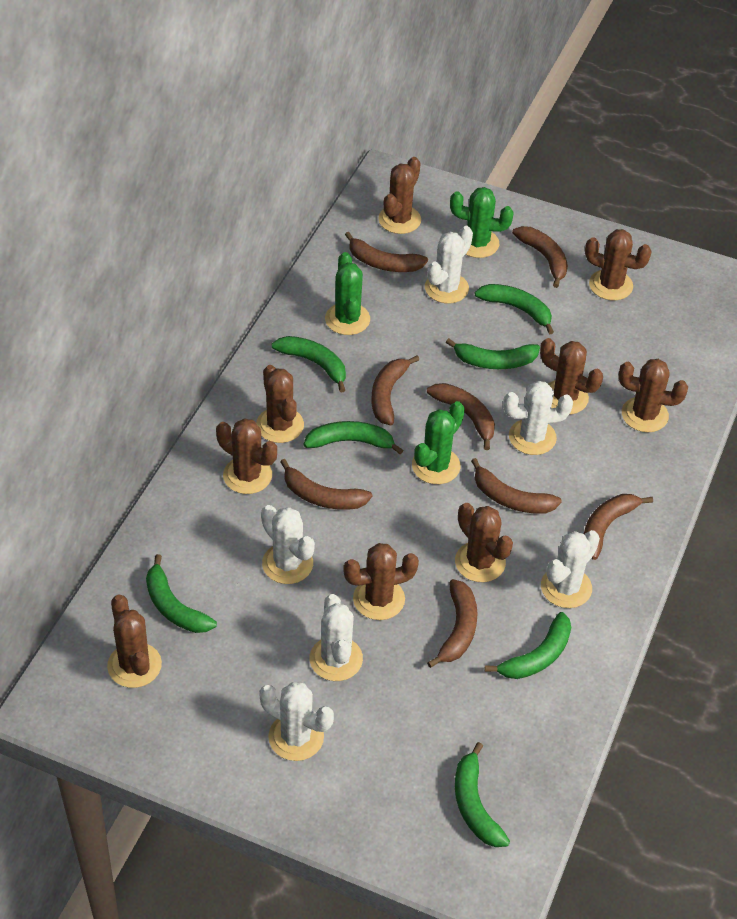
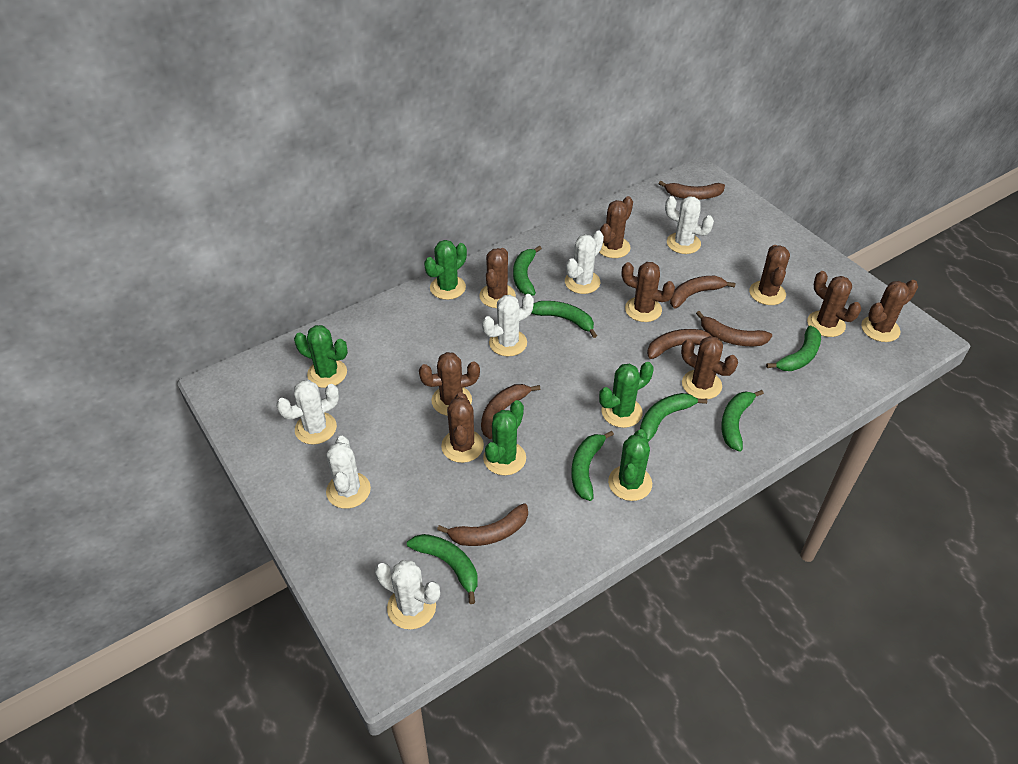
brown banana: 8 -> 6
green cactus: 3 -> 5

